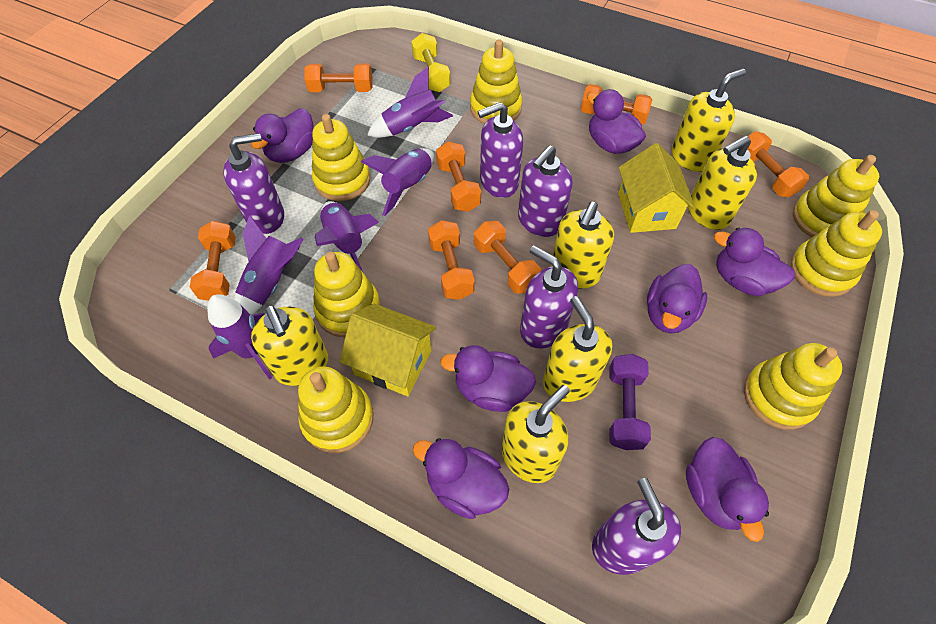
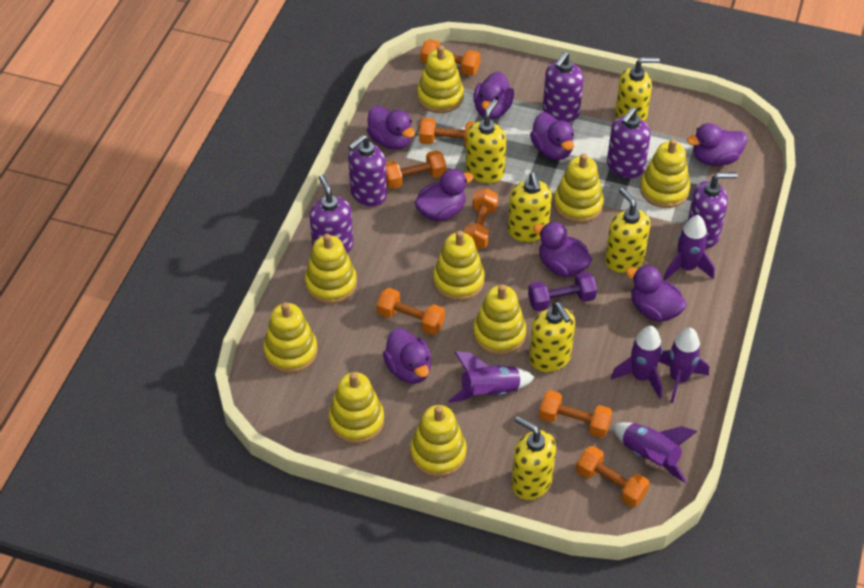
purple duck: 7 -> 8
yellow dumbbell: 1 -> 0
yellow house: 2 -> 0
yellow stacking toy: 7 -> 9

